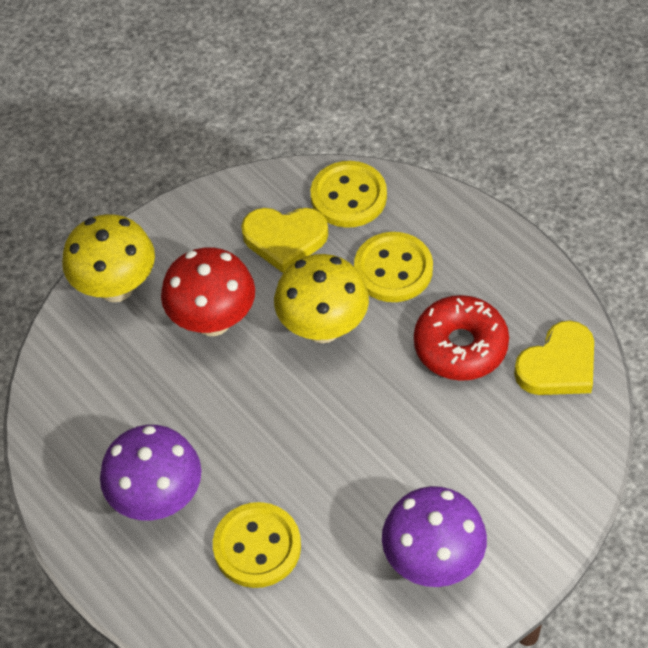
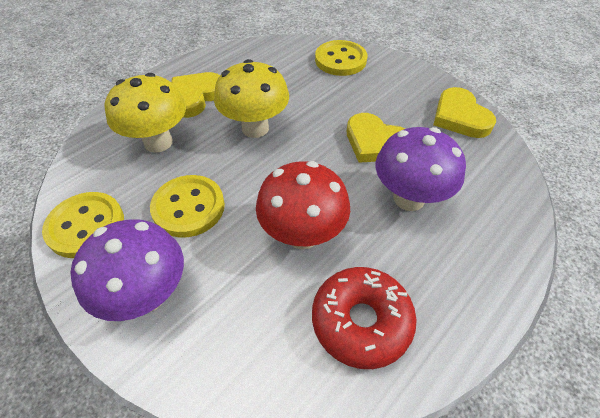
yellow heart: 2 -> 3

